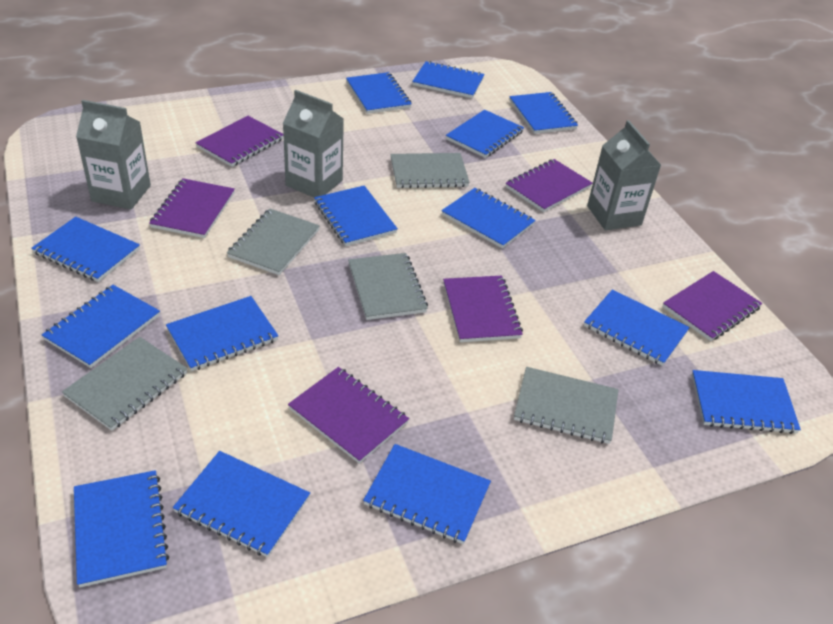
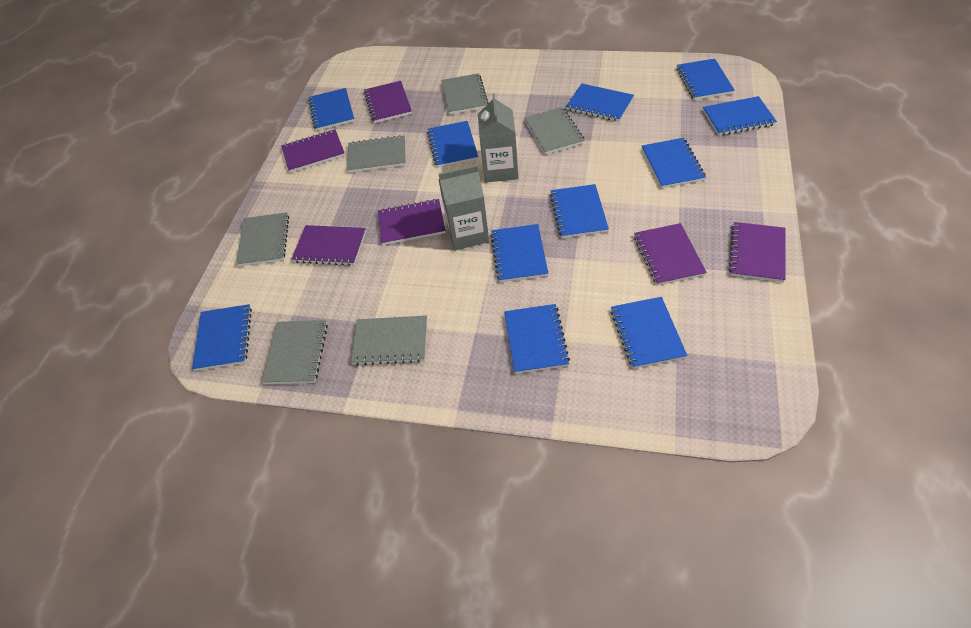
blue notebook: 14 -> 11
grey carton: 3 -> 2
grey notebook: 5 -> 6

